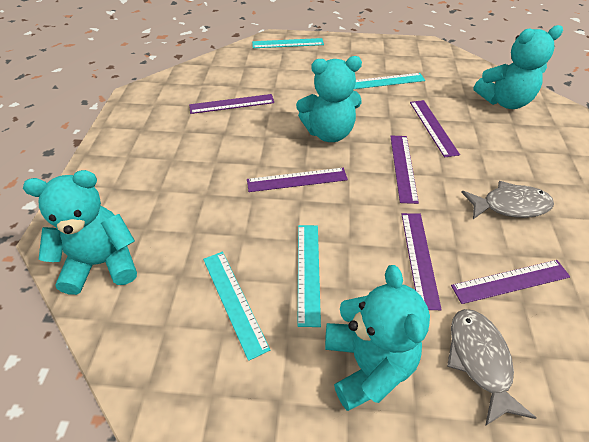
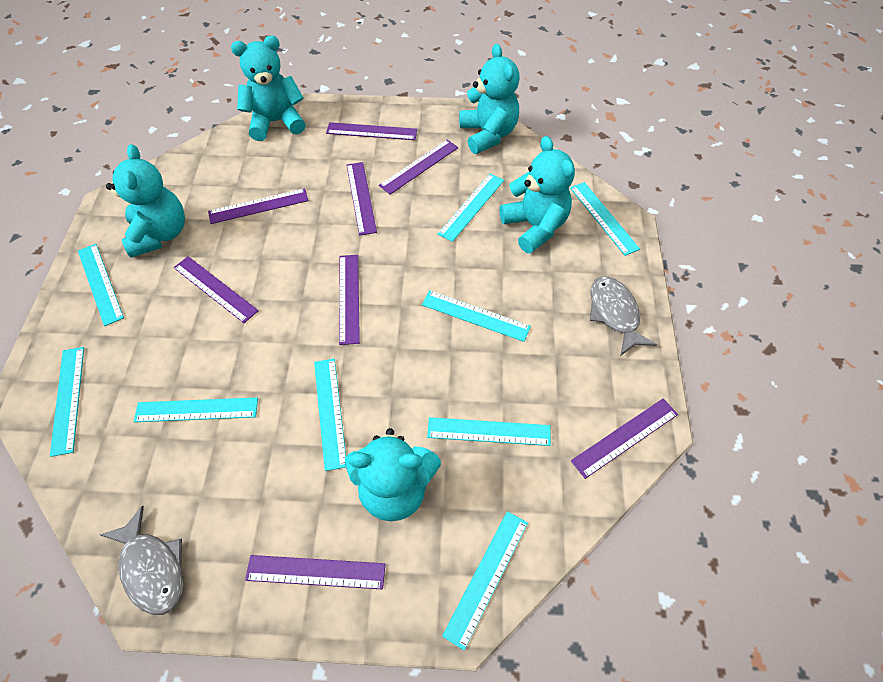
purple ruler: 6 -> 8
turquoise ruler: 4 -> 9
turquoise teddy bear: 4 -> 5

